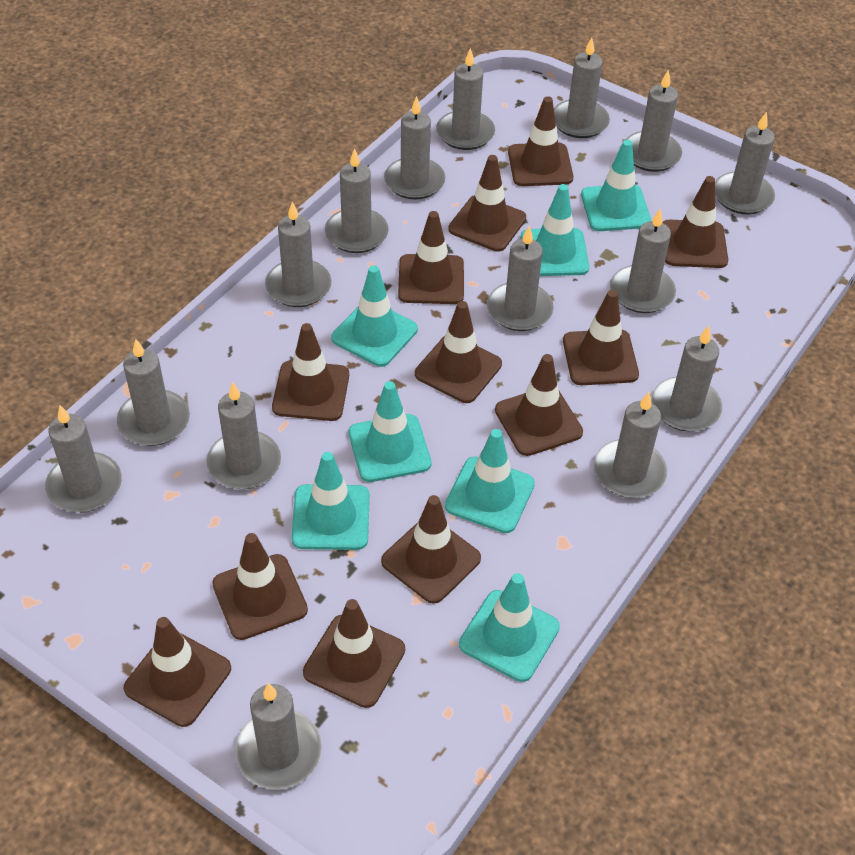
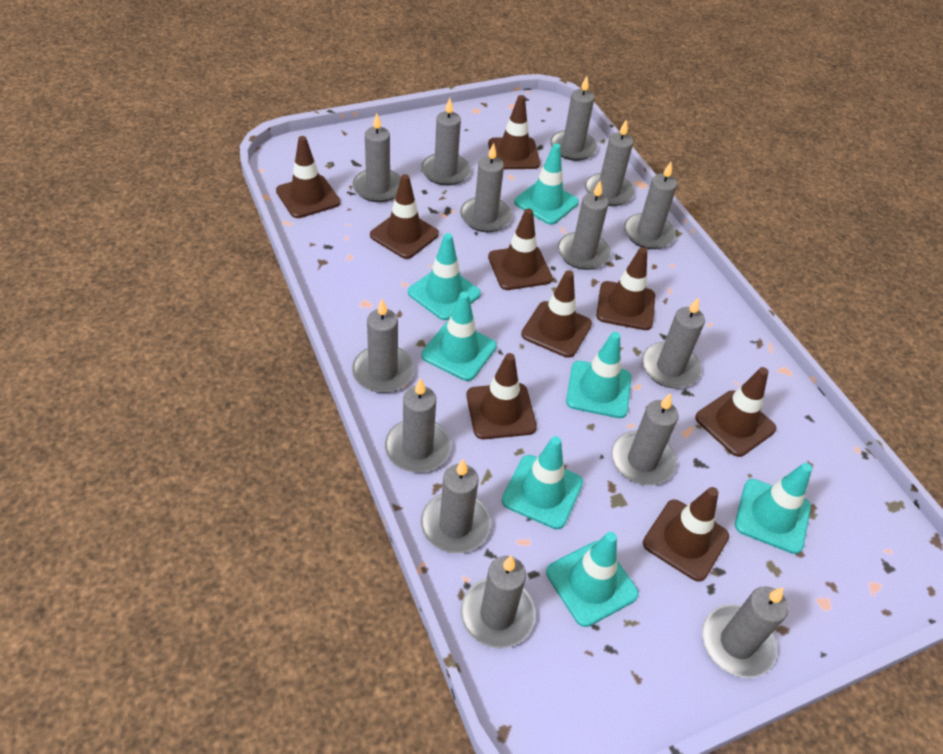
brown traffic cone: 12 -> 9
grey candle: 15 -> 14

